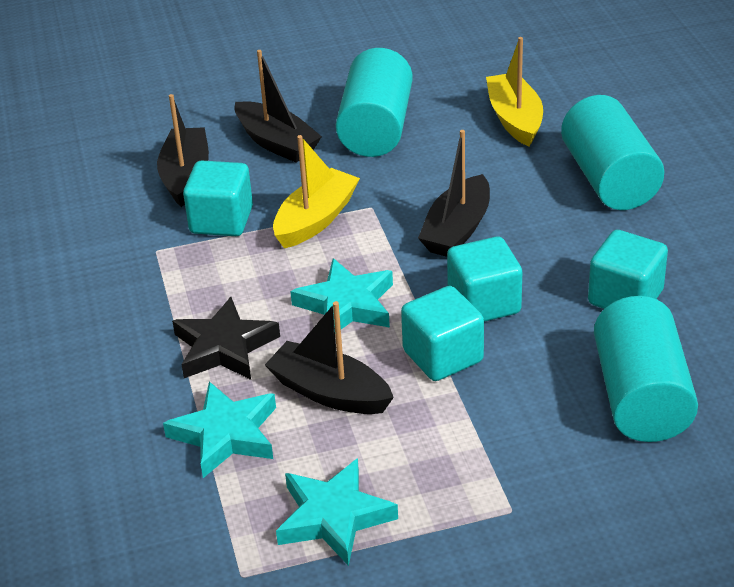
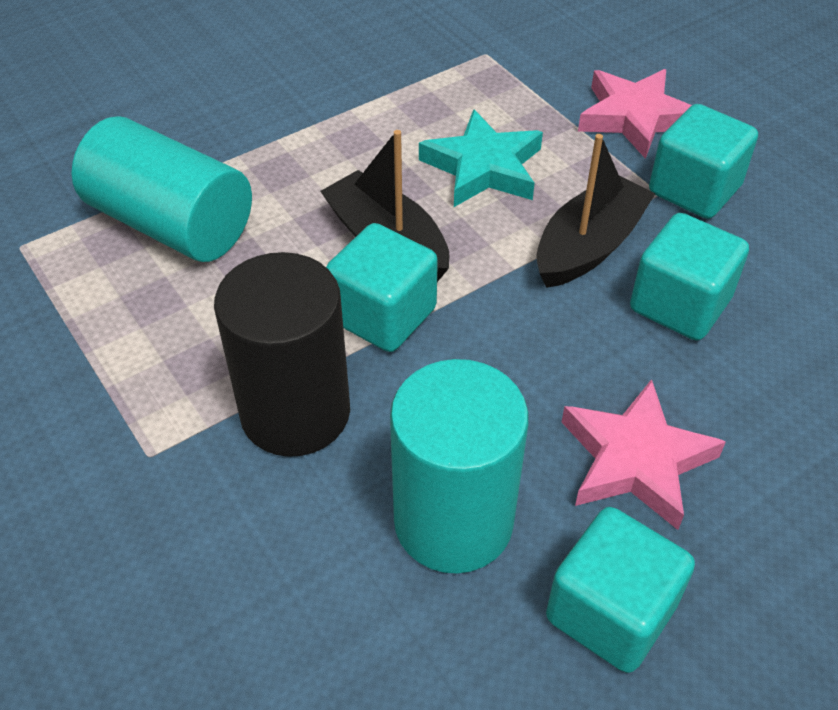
black boat: 4 -> 2
black cylinder: 0 -> 1
black star: 1 -> 0
pink star: 0 -> 2
turquoise cylinder: 3 -> 2
turquoise star: 3 -> 1
yellow boat: 2 -> 0

